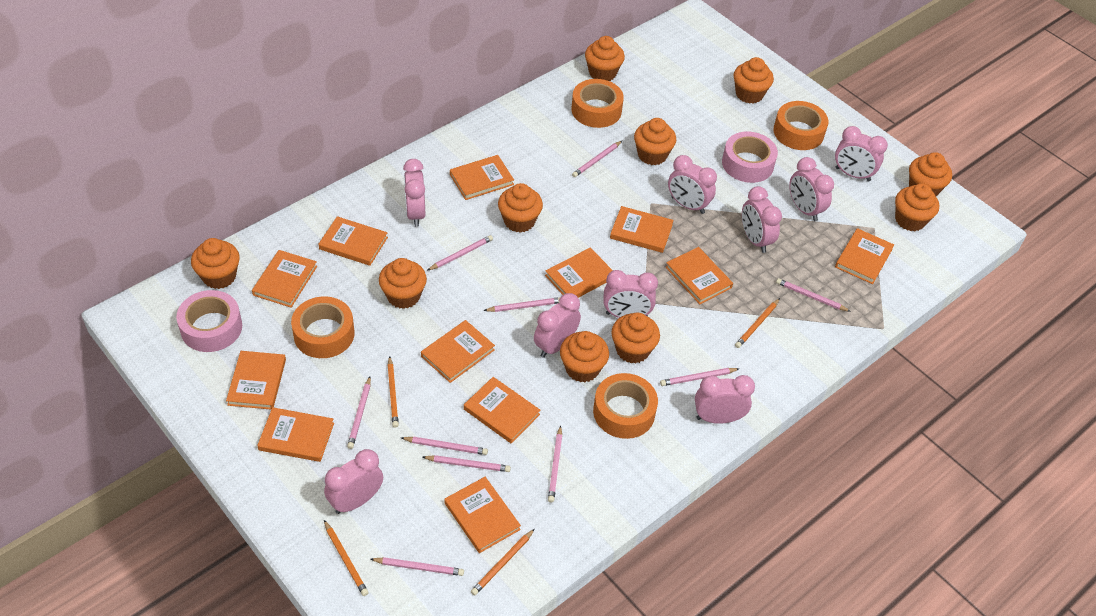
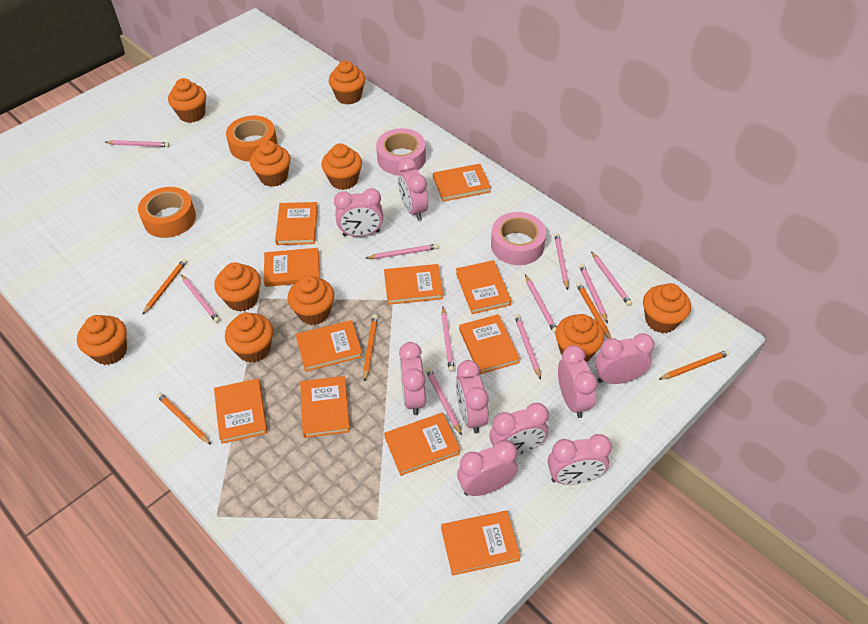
orange book: 12 -> 11
orange pencil: 4 -> 5
orange tape: 4 -> 2

